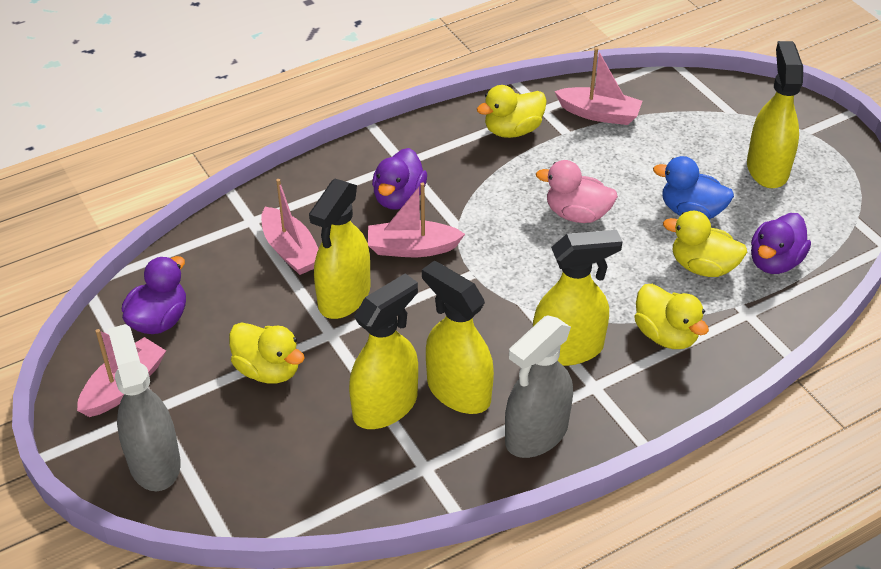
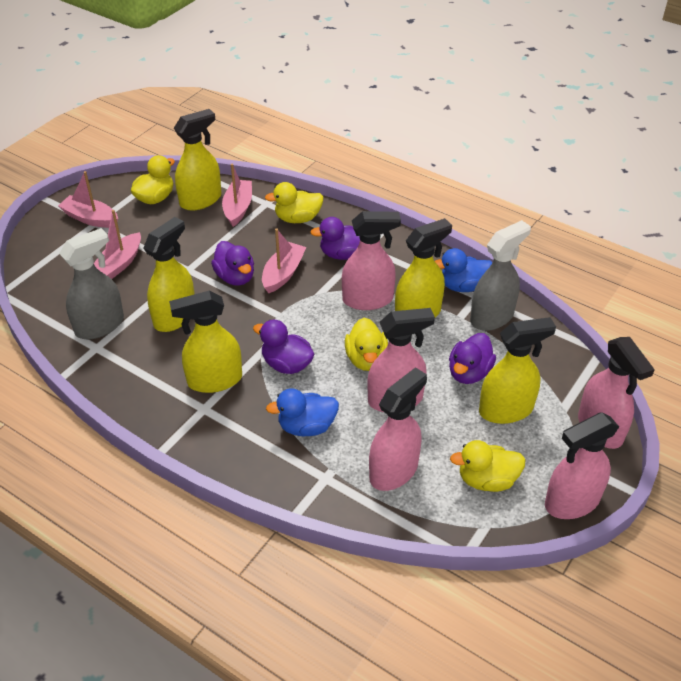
blue duck: 1 -> 2
pink duck: 1 -> 0
pink spray bottle: 0 -> 5
purple duck: 3 -> 4

